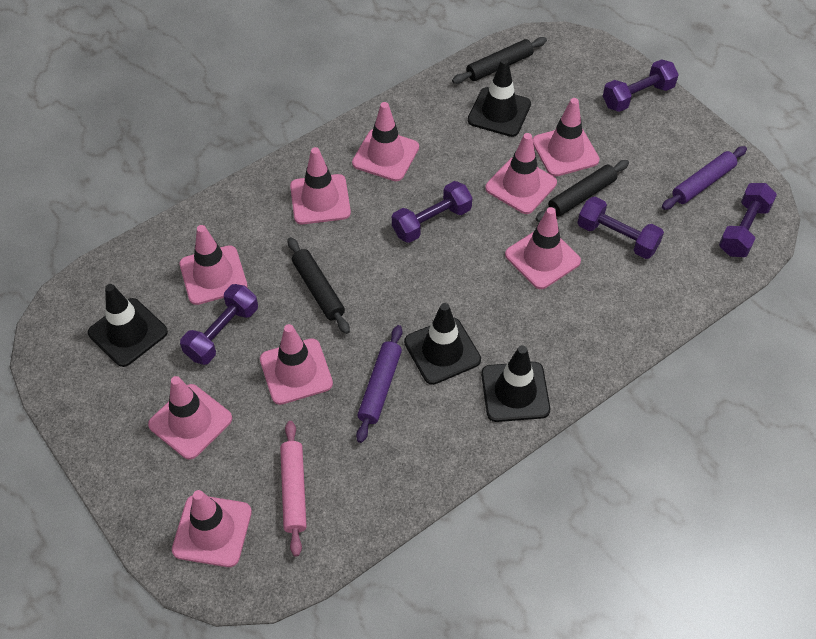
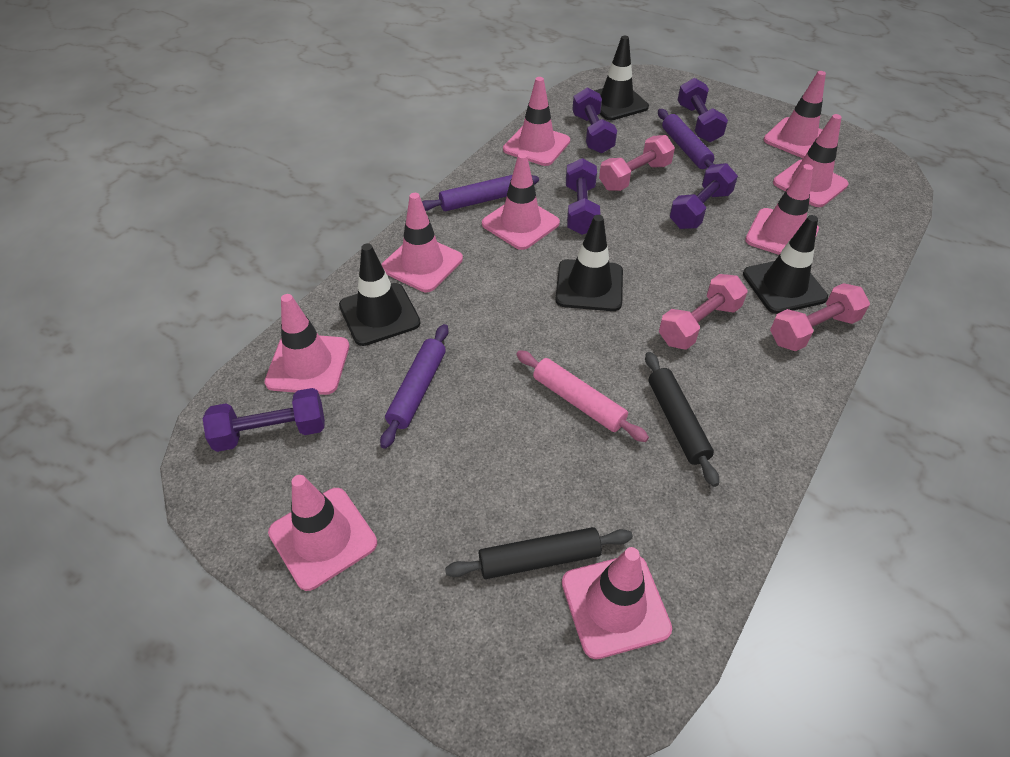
black rolling pin: 3 -> 2
pink dumbbell: 0 -> 3
purple rolling pin: 2 -> 3

